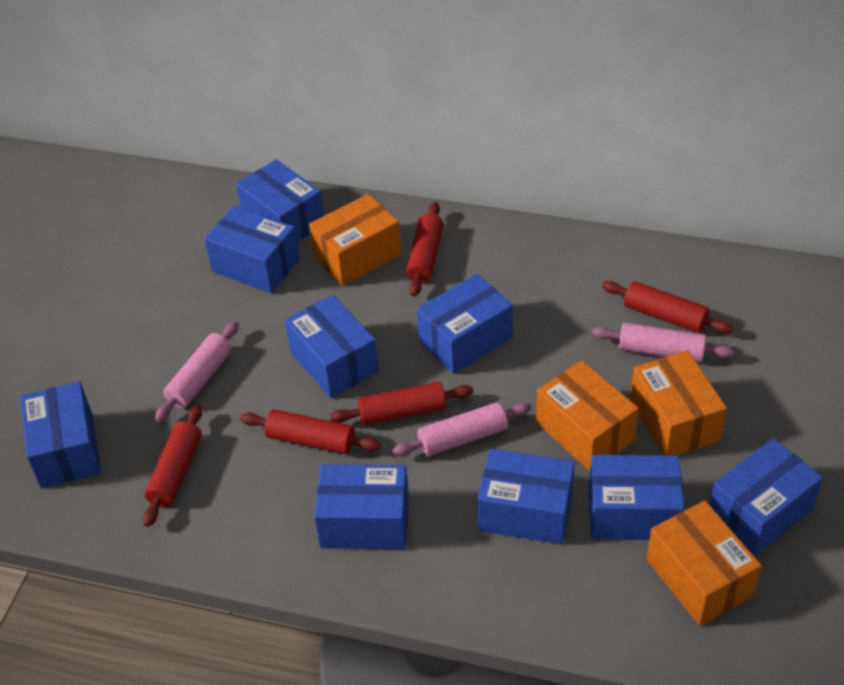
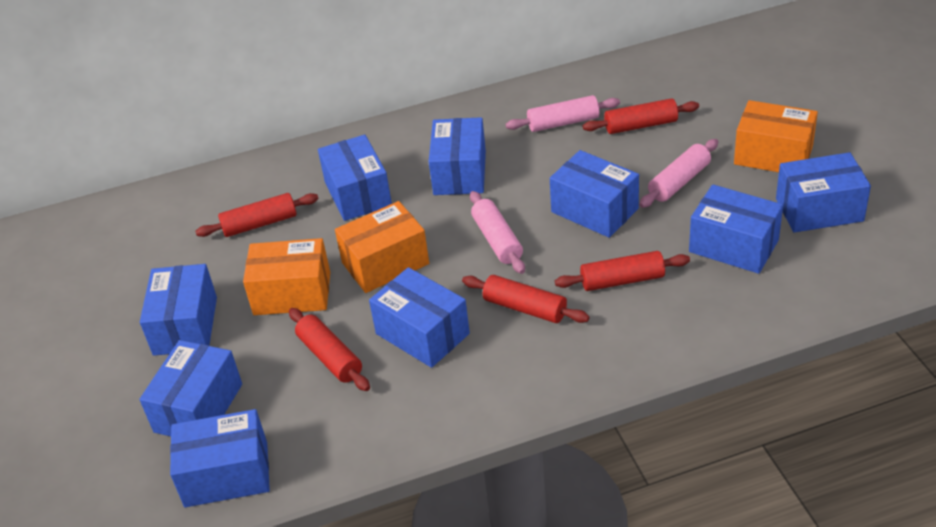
orange box: 4 -> 3

